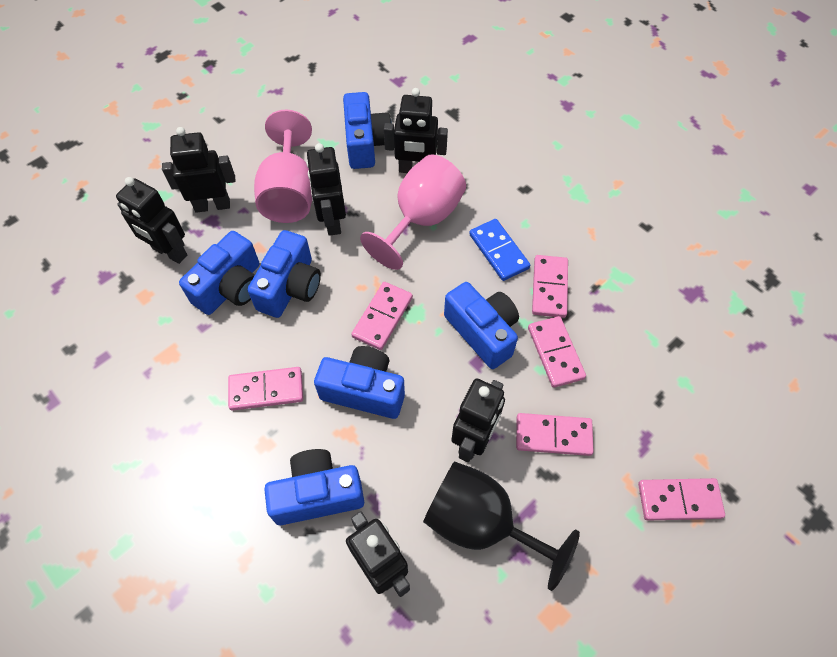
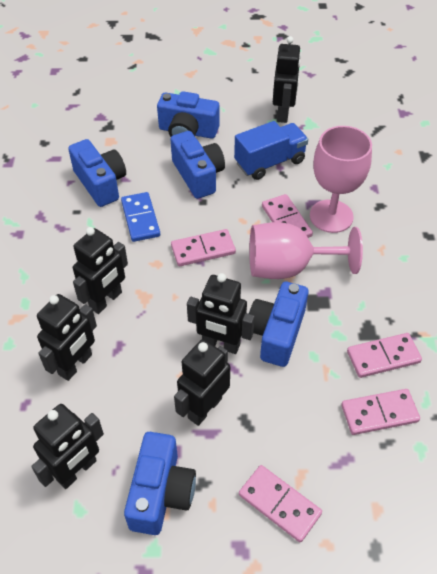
black goblet: 1 -> 0
blue camera: 6 -> 5
blue truck: 0 -> 1
pink domino: 6 -> 5

